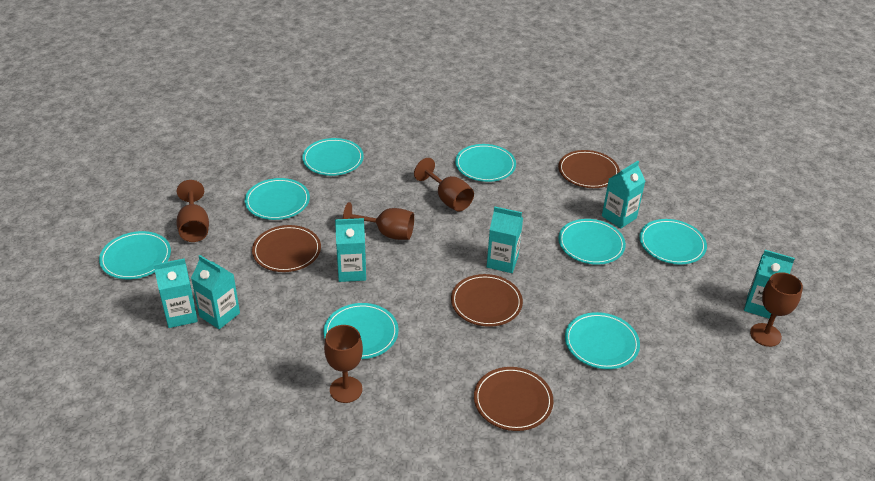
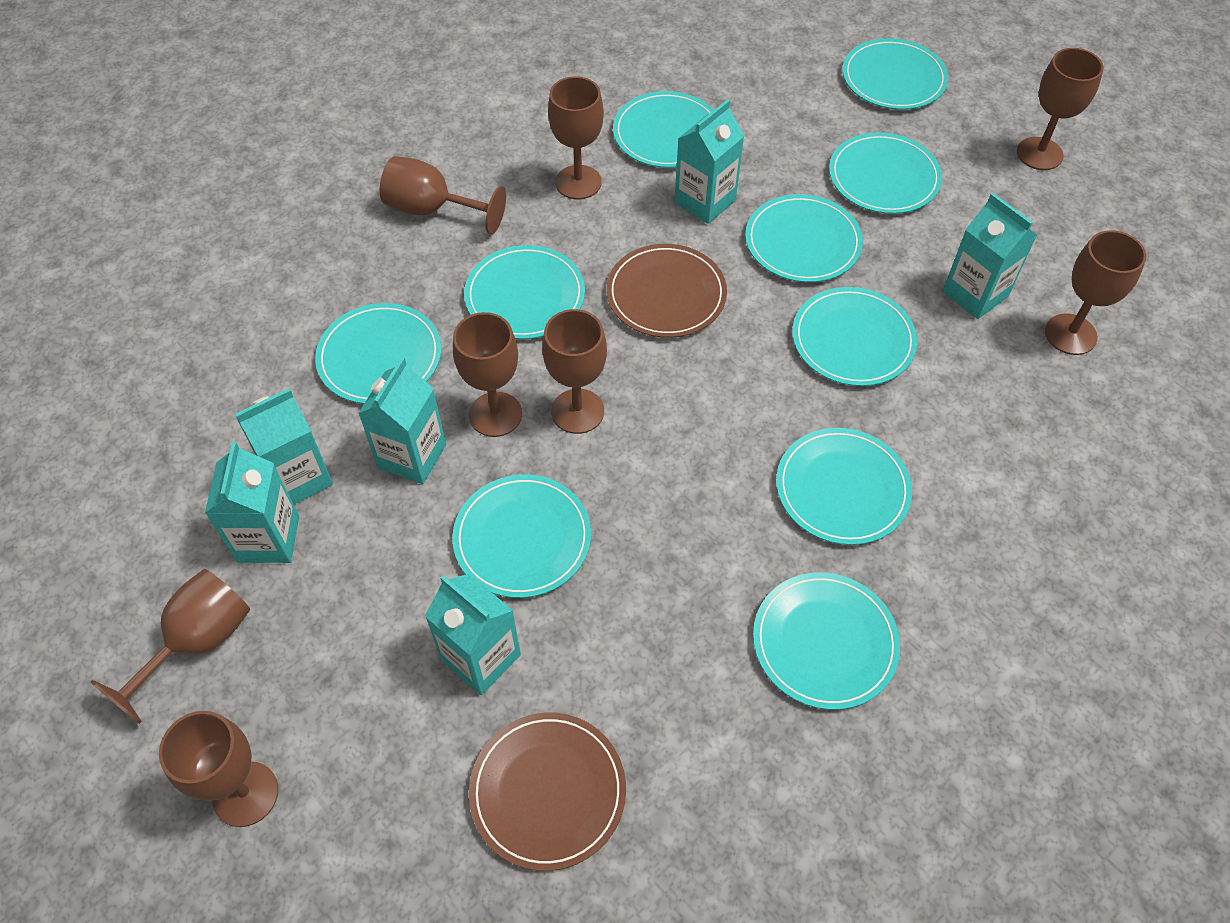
brown goblet: 5 -> 8
brown plate: 4 -> 2
turquoise plate: 8 -> 10

